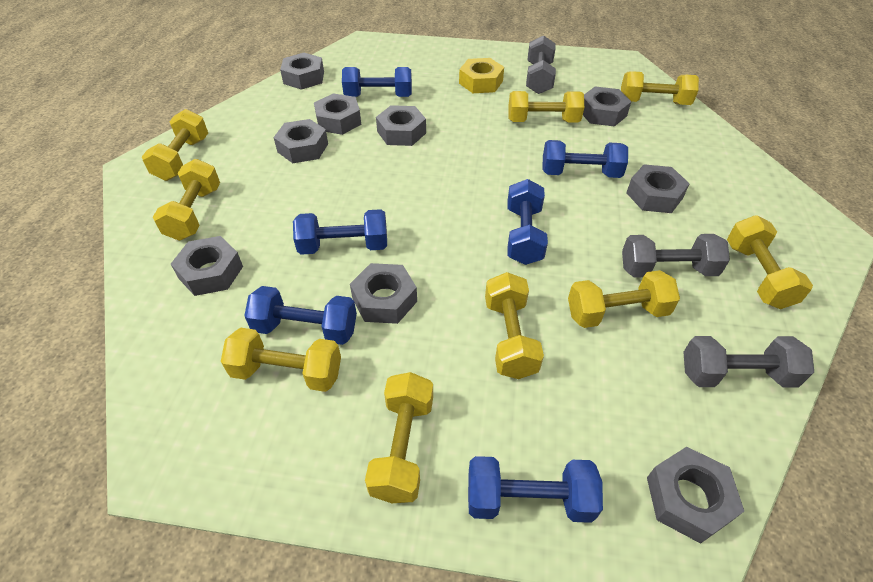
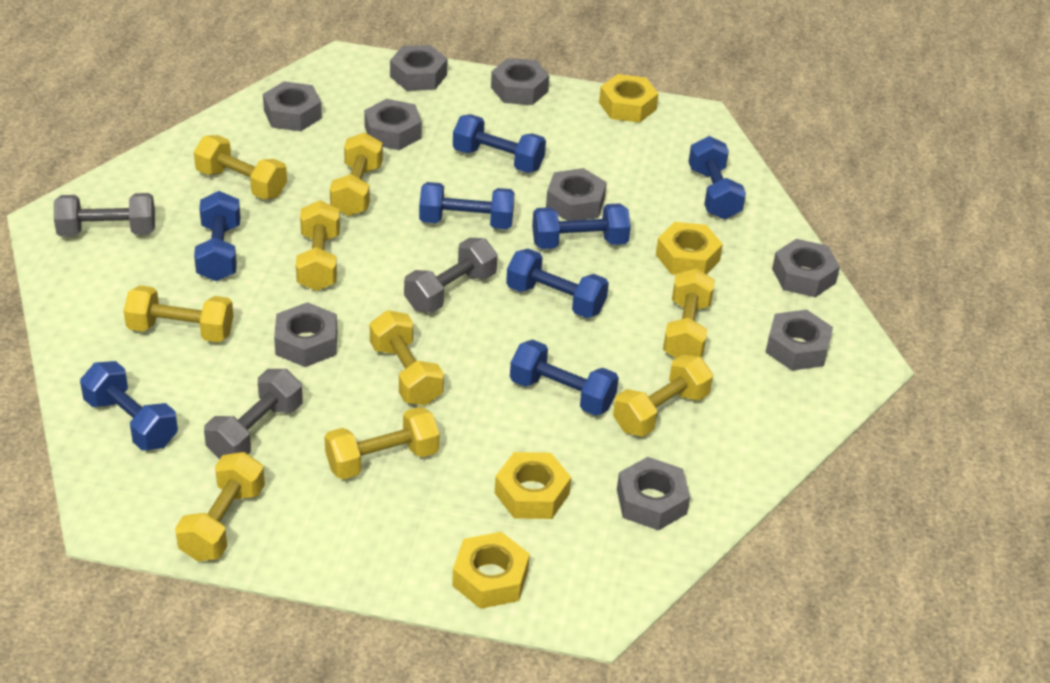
blue dumbbell: 6 -> 8
yellow nut: 1 -> 4

